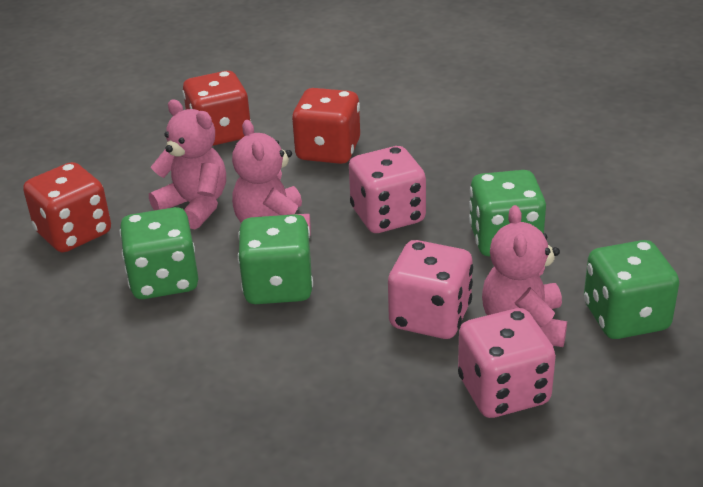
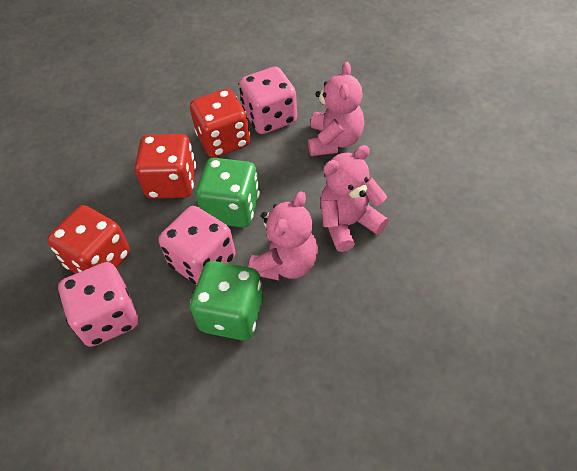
green dice: 4 -> 2

